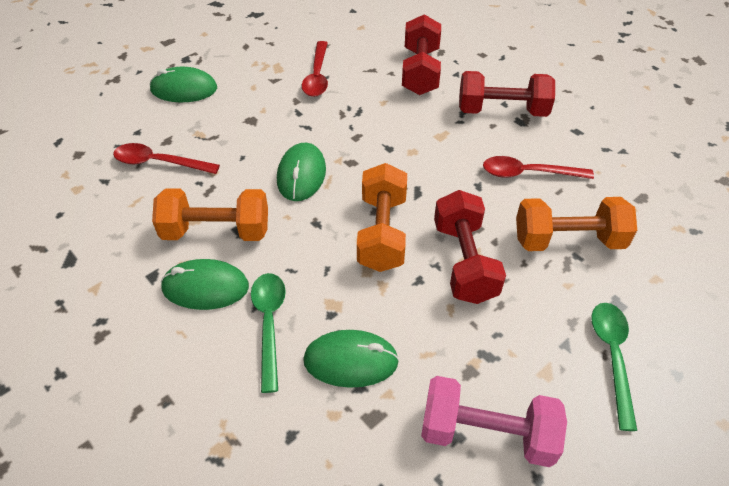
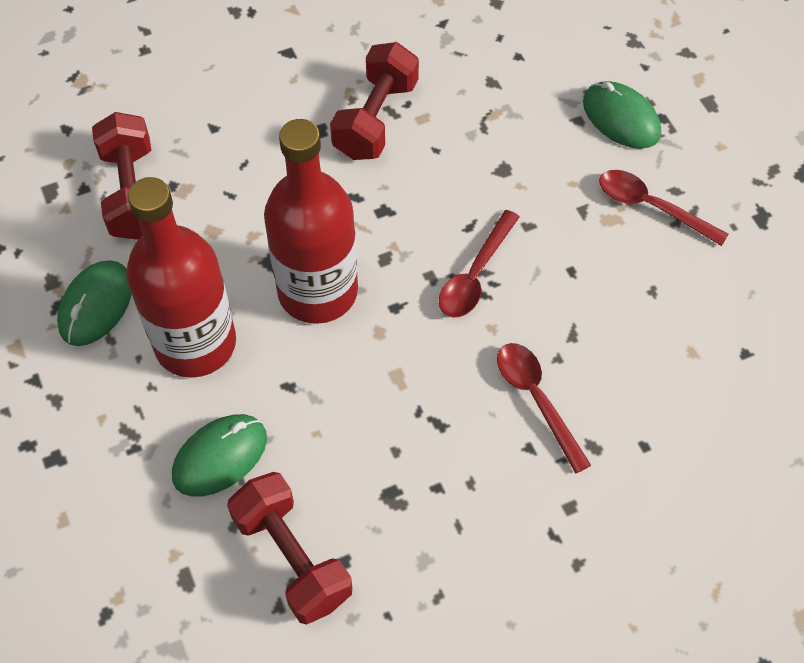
green mouse: 4 -> 3
green spoon: 2 -> 0
orange dumbbell: 3 -> 0
pink dumbbell: 1 -> 0
red bottle: 0 -> 2

